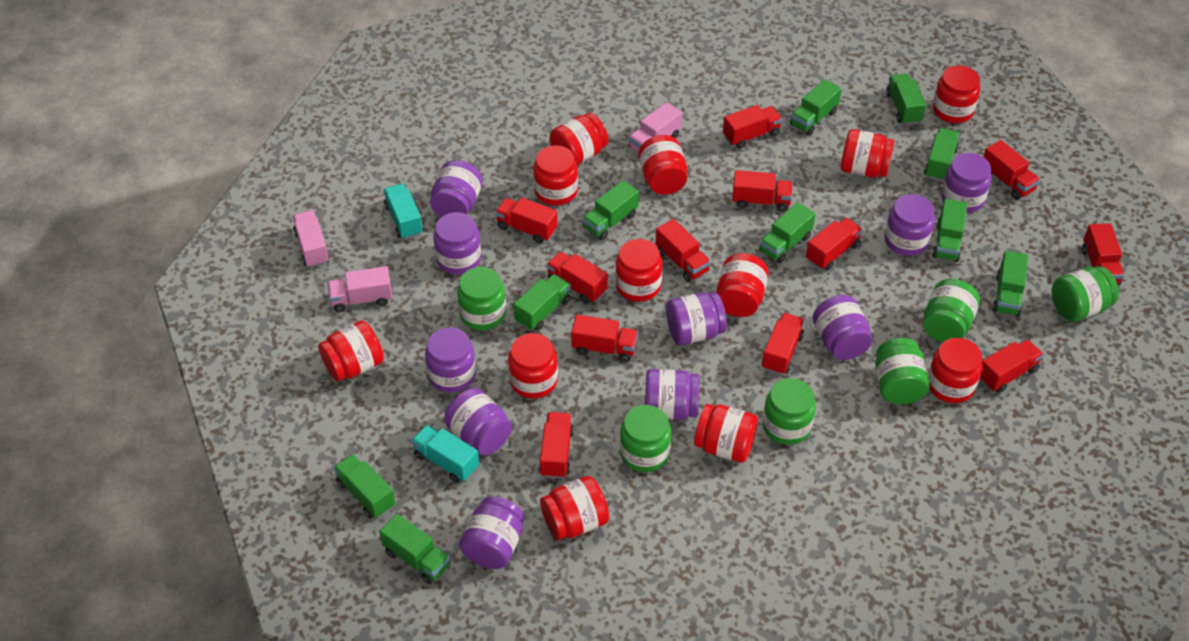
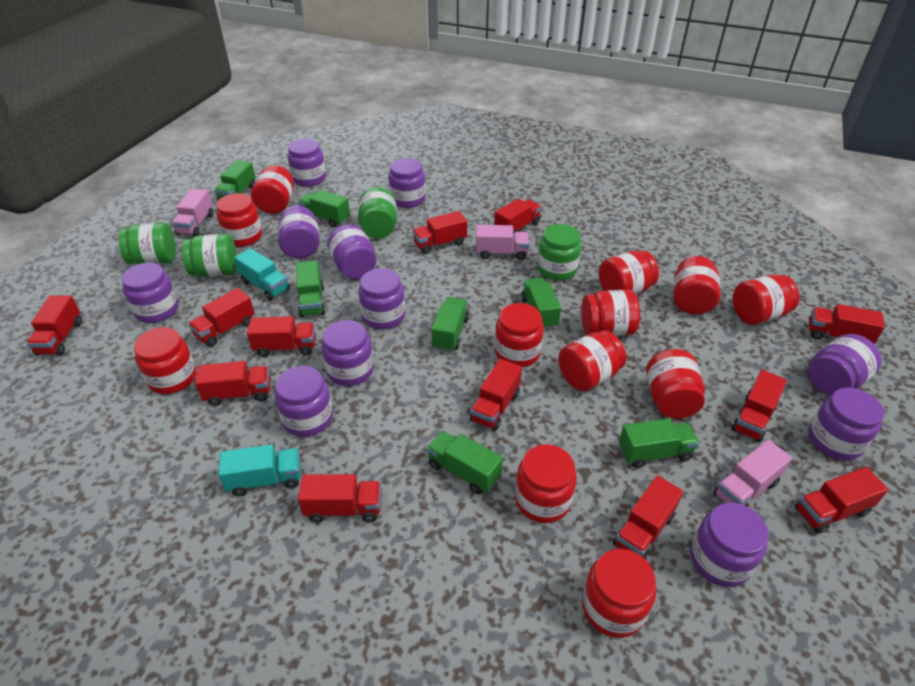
green jar: 6 -> 4
green truck: 10 -> 7
purple jar: 10 -> 11

